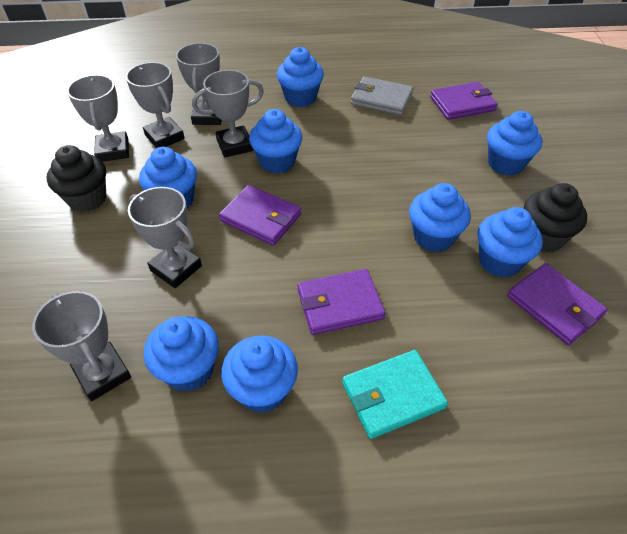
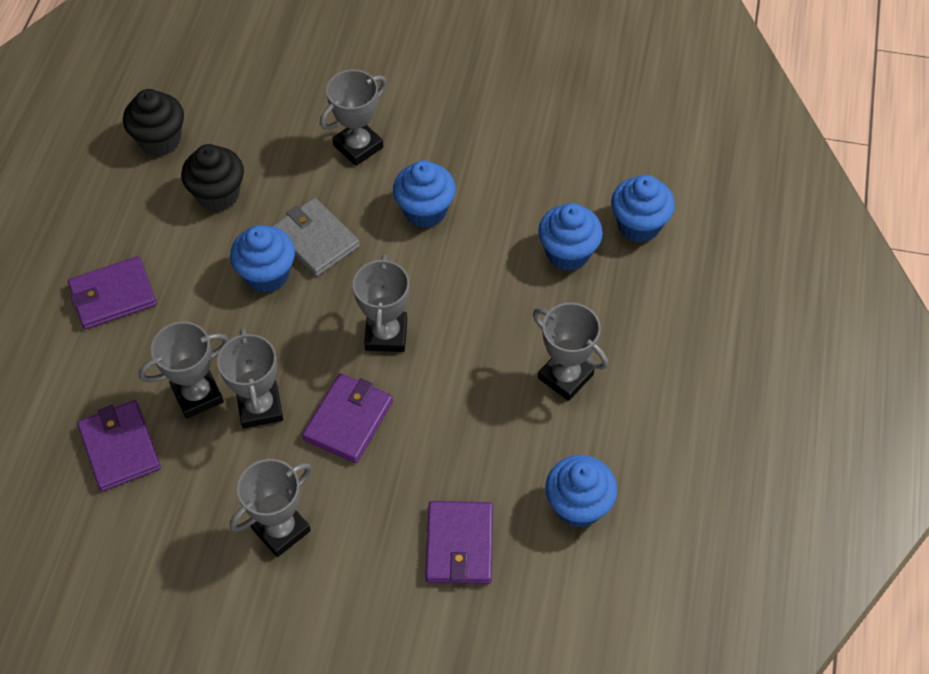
blue cupcake: 8 -> 5
turquoise wallet: 1 -> 0

